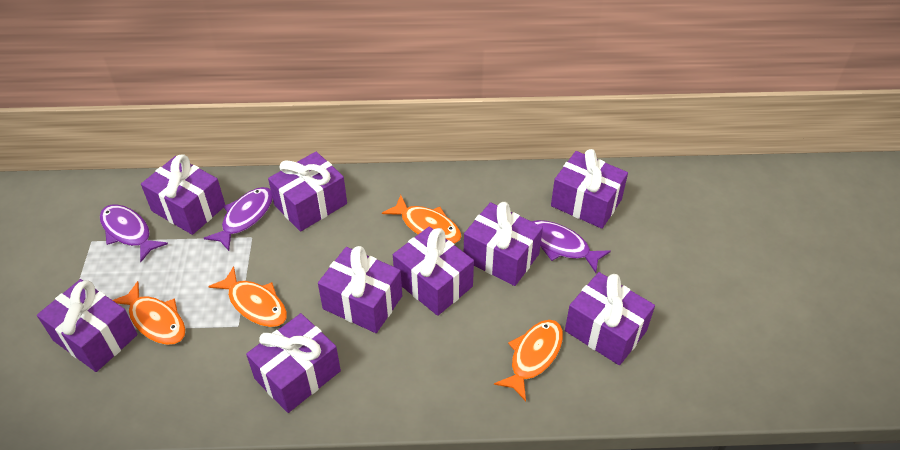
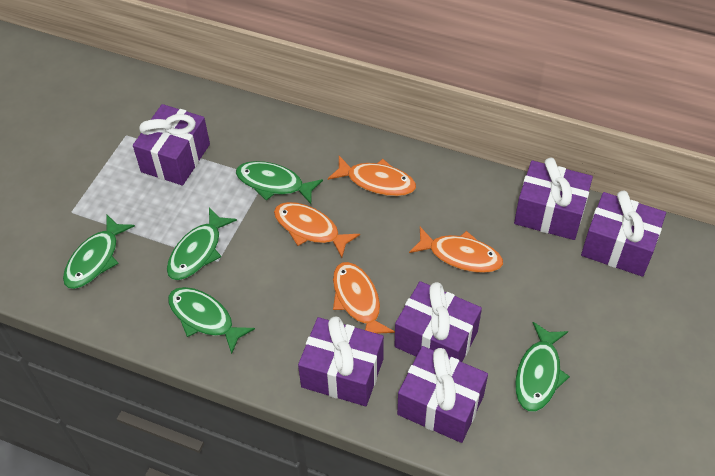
green fish: 0 -> 5
purple fish: 3 -> 0
purple gift: 9 -> 6

